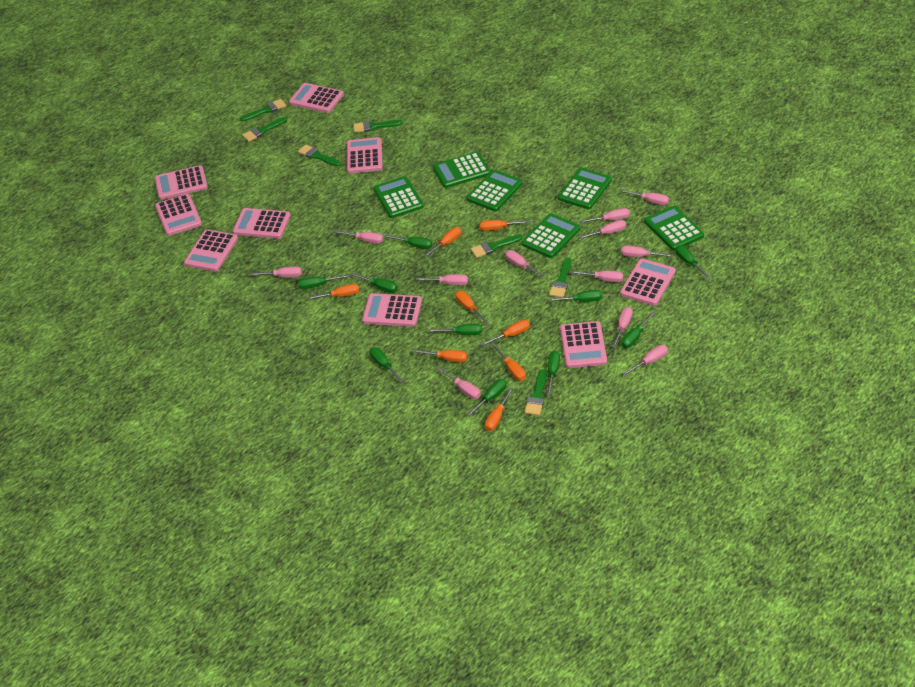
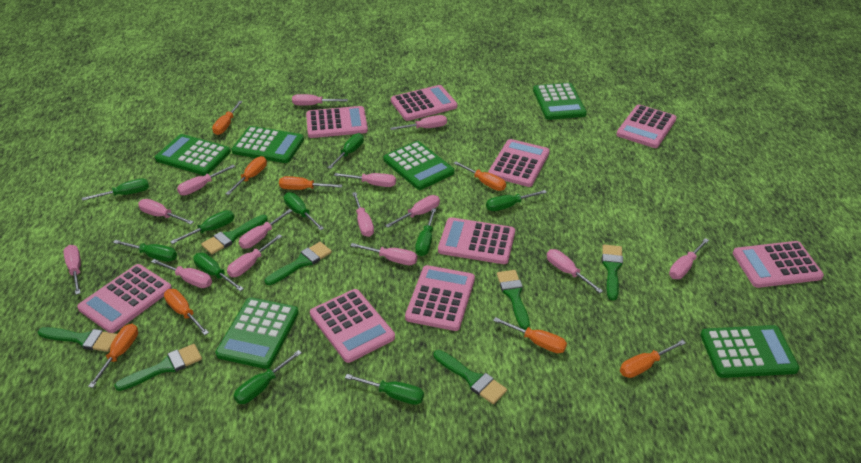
pink screwdriver: 12 -> 14

